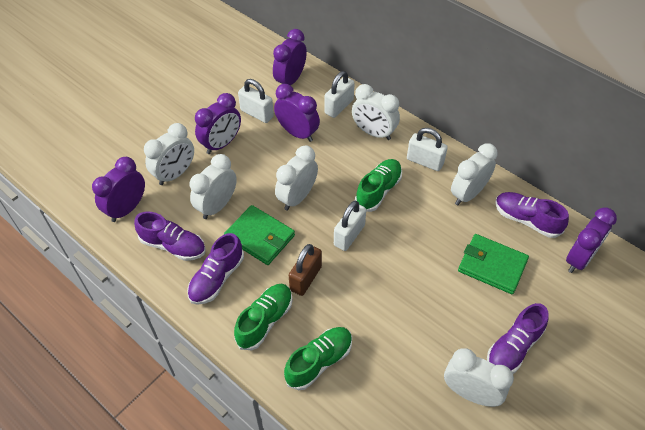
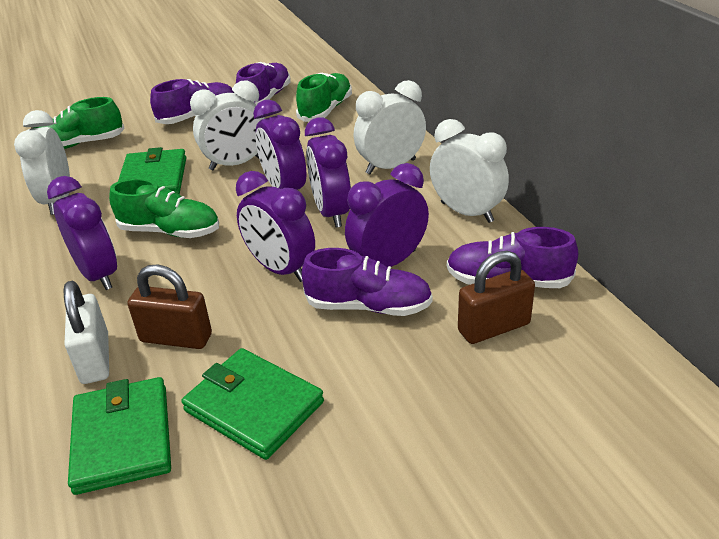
brown padlock: 1 -> 2
green wallet: 2 -> 3
white clock: 6 -> 4
white padlock: 4 -> 1

